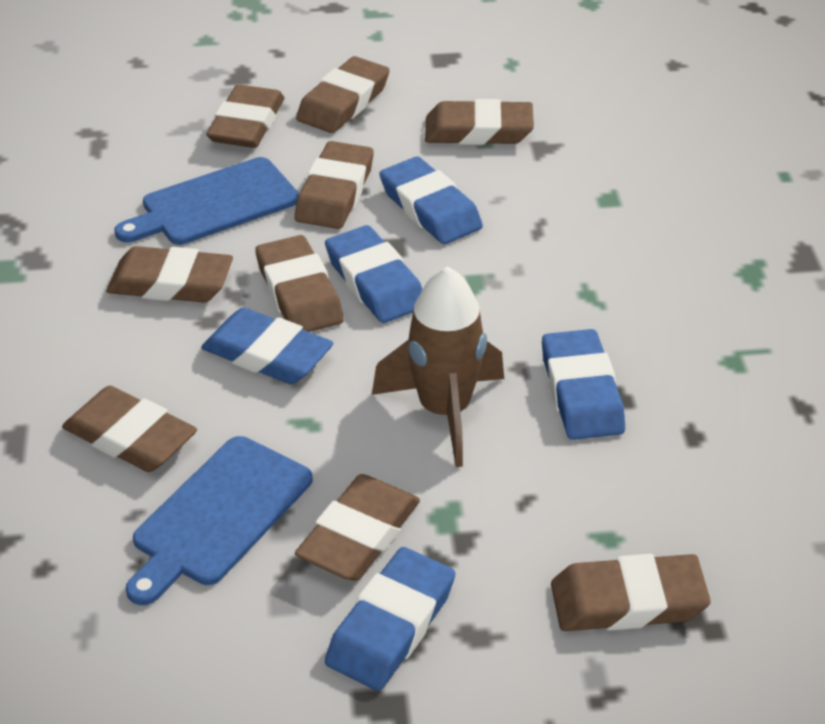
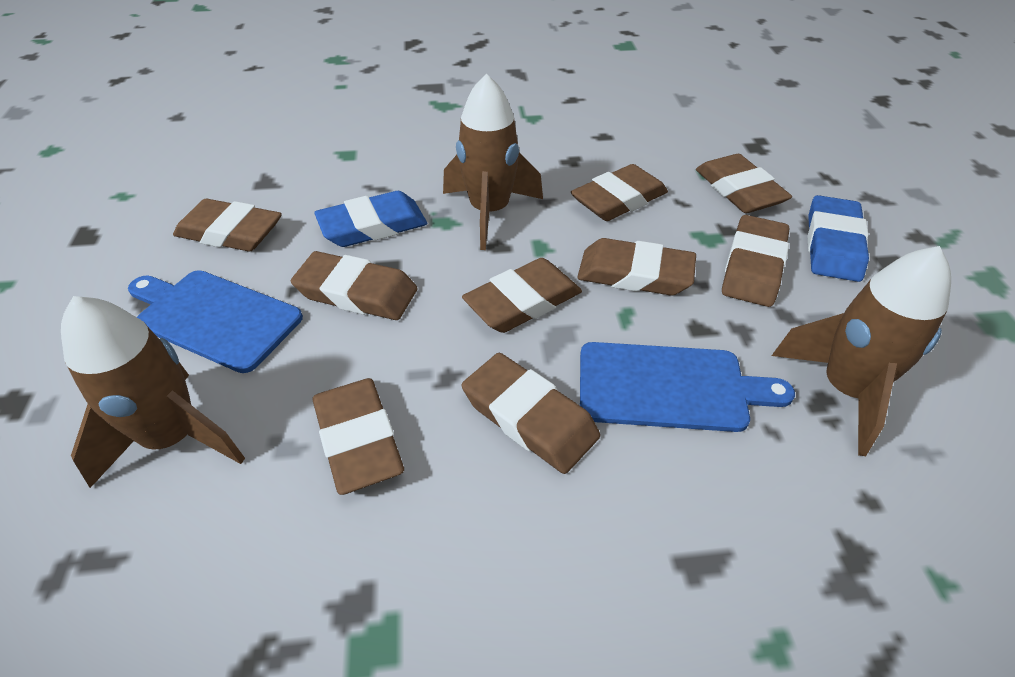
blue eraser: 5 -> 2
brown rocket: 1 -> 3

